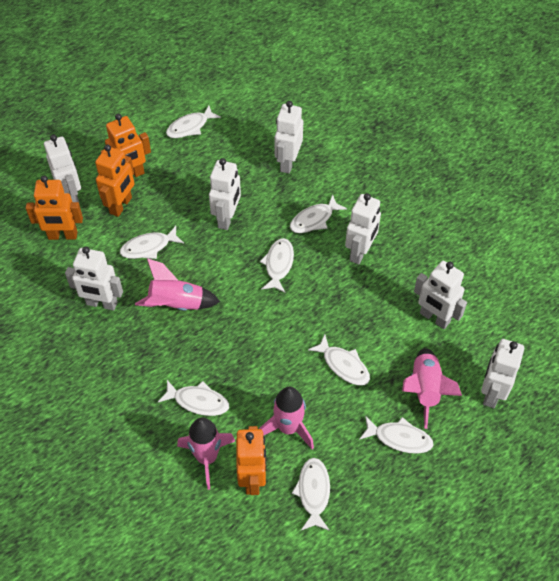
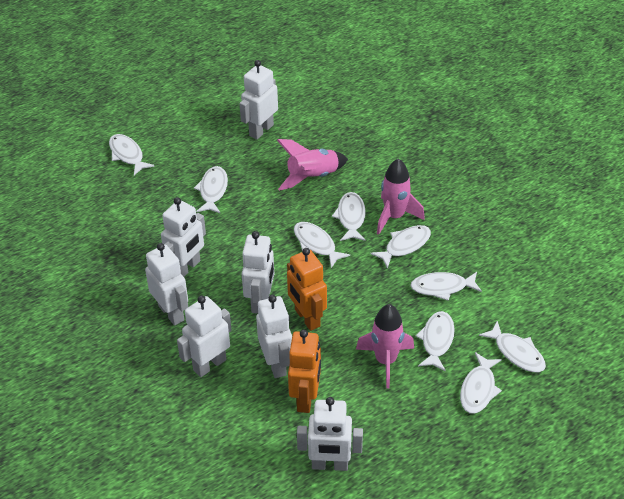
orange robot: 4 -> 2
pink rocket: 4 -> 3
white fish: 8 -> 9

